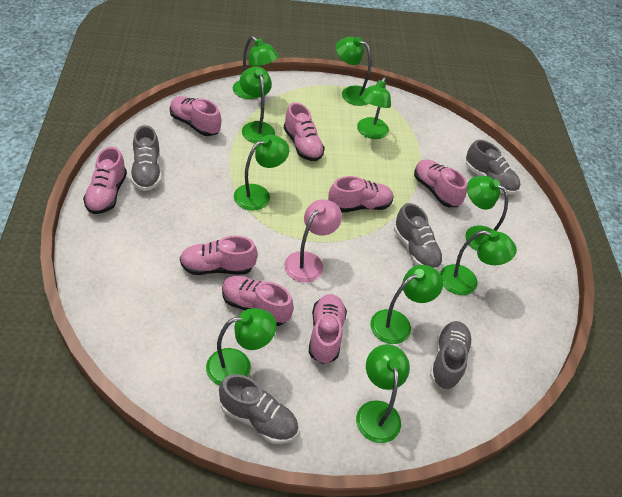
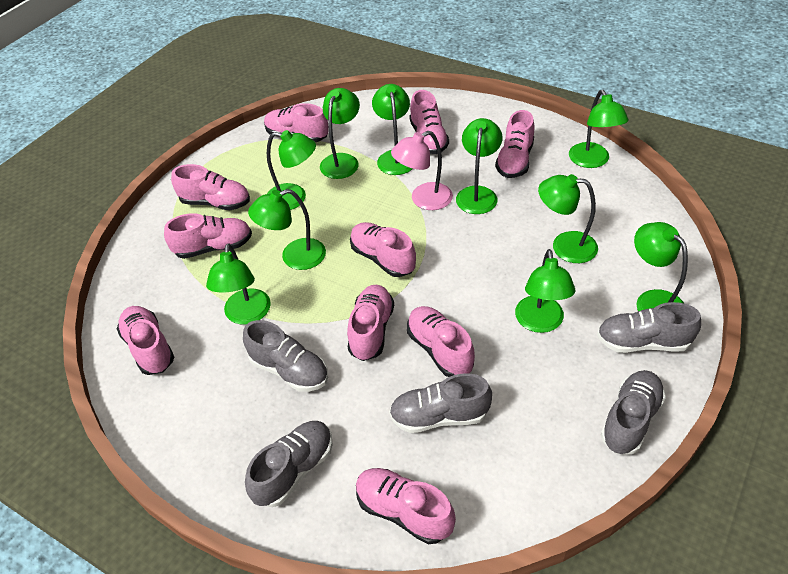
pink shoe: 8 -> 10

